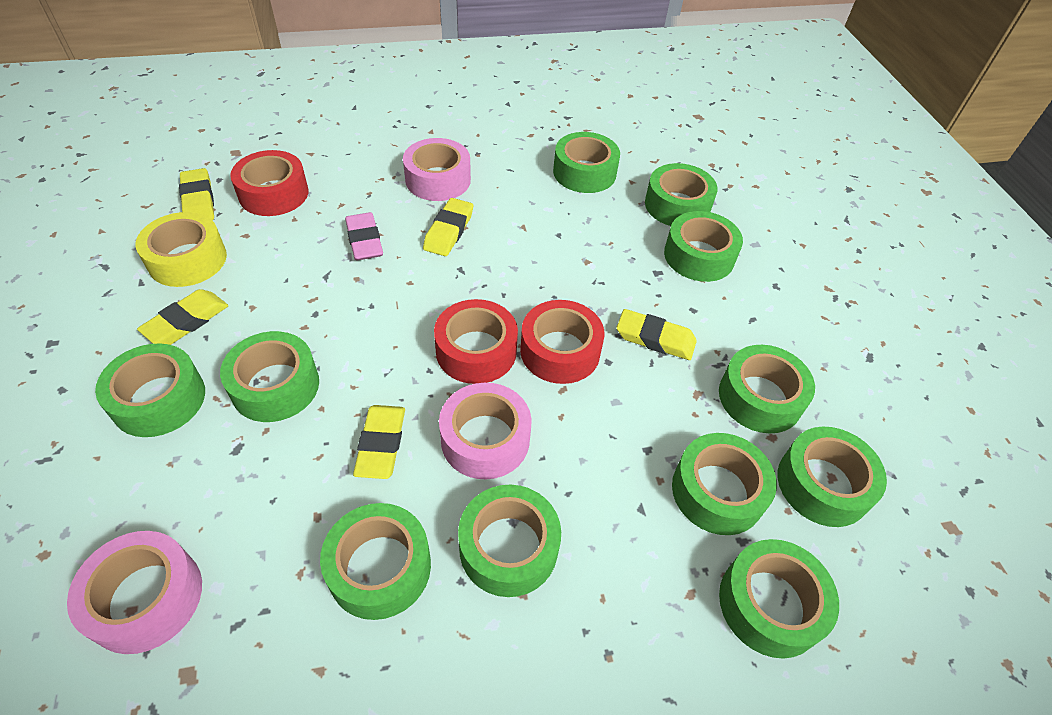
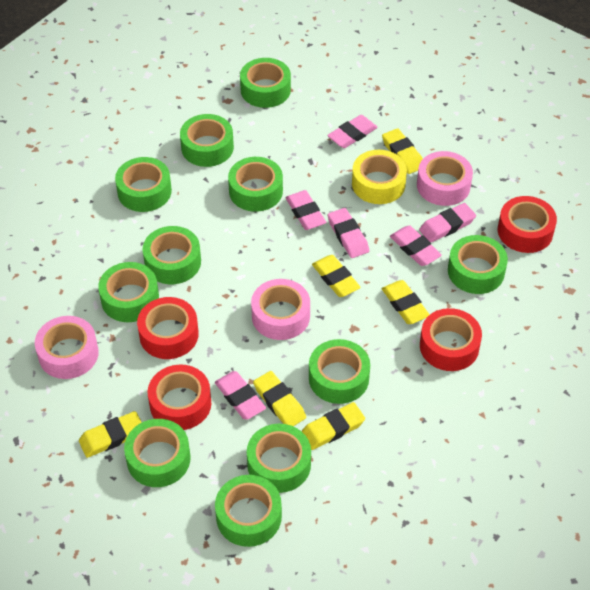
pink eraser: 1 -> 6
red tape: 3 -> 4
yellow eraser: 5 -> 6

